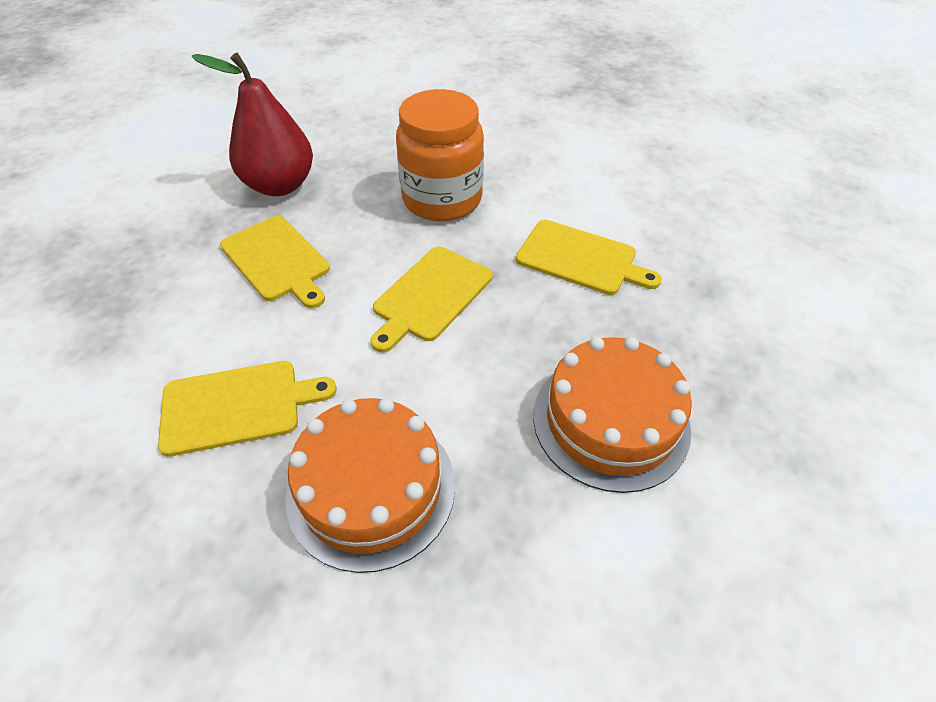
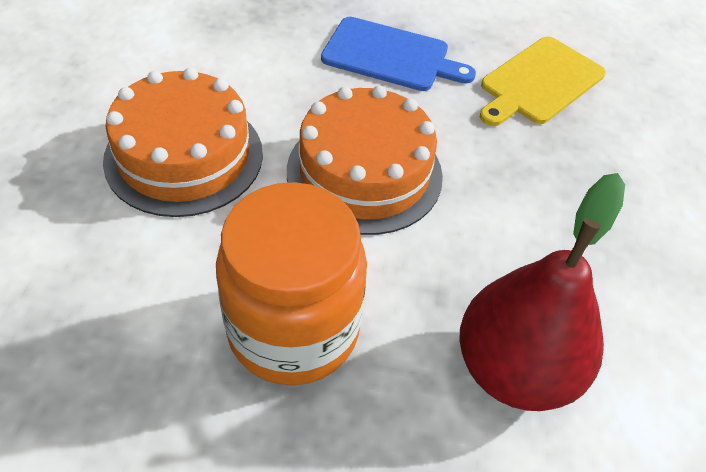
blue cutting board: 0 -> 1
yellow cutting board: 4 -> 1

